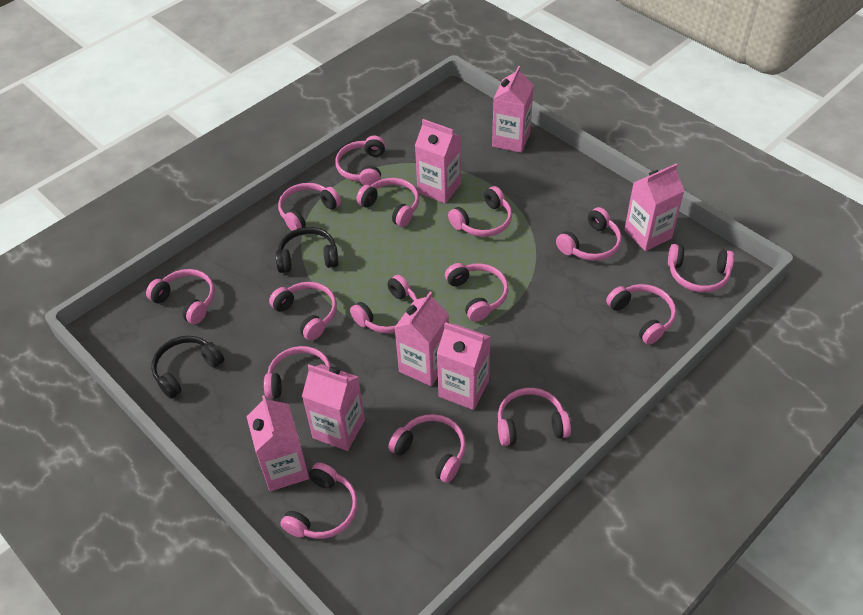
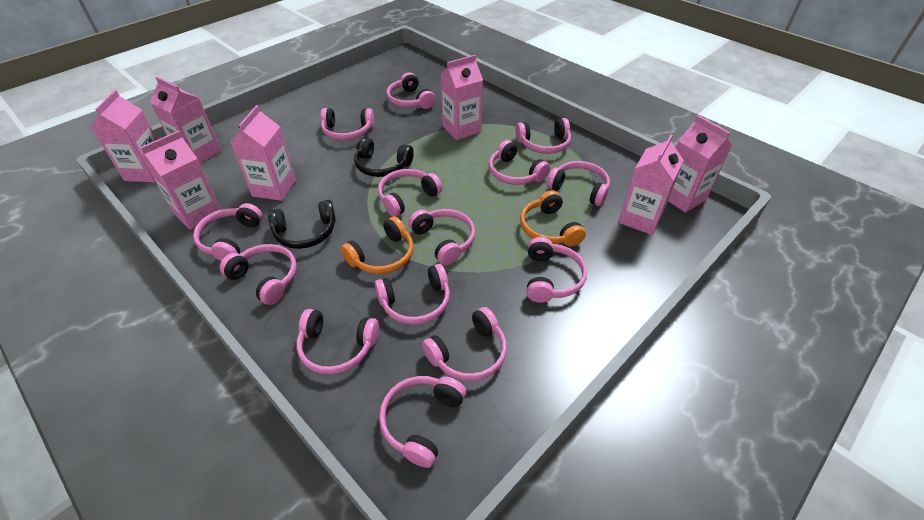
orange headphones: 0 -> 2
pink headphones: 15 -> 14

